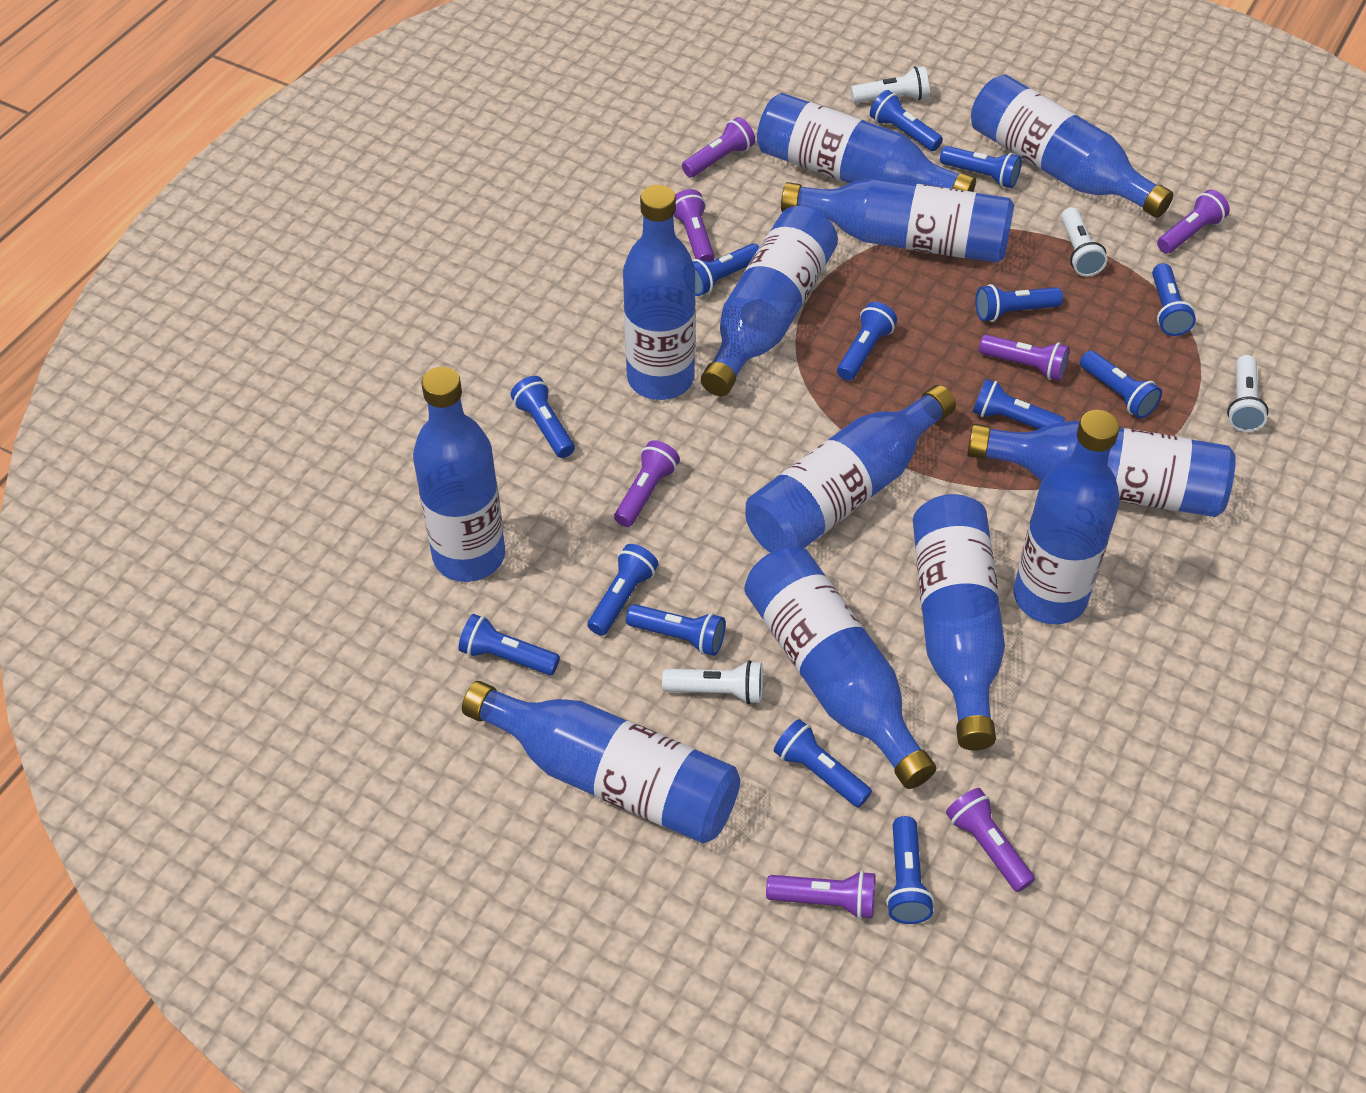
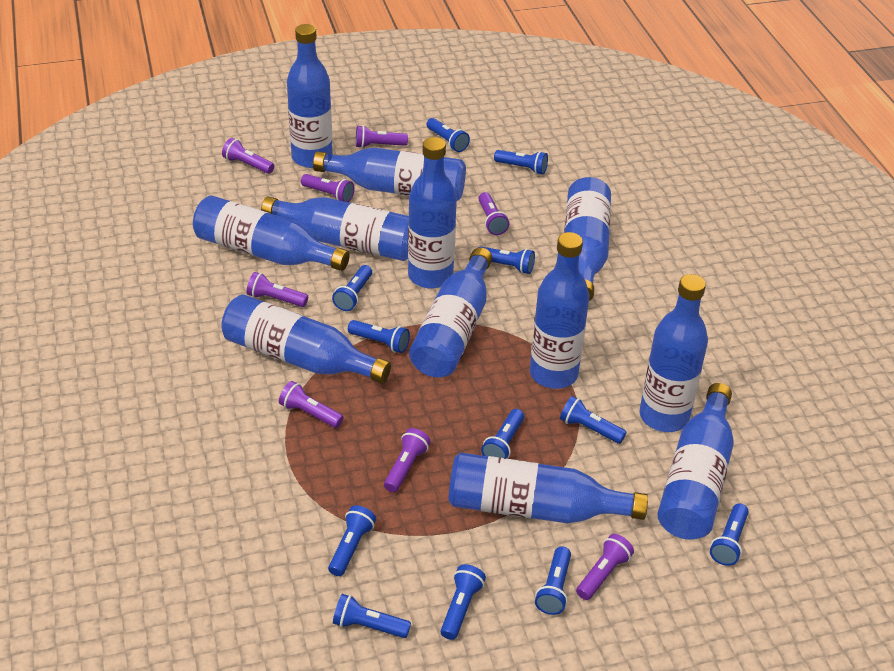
blue flashlight: 14 -> 12
purple flashlight: 7 -> 8
white flashlight: 4 -> 0

